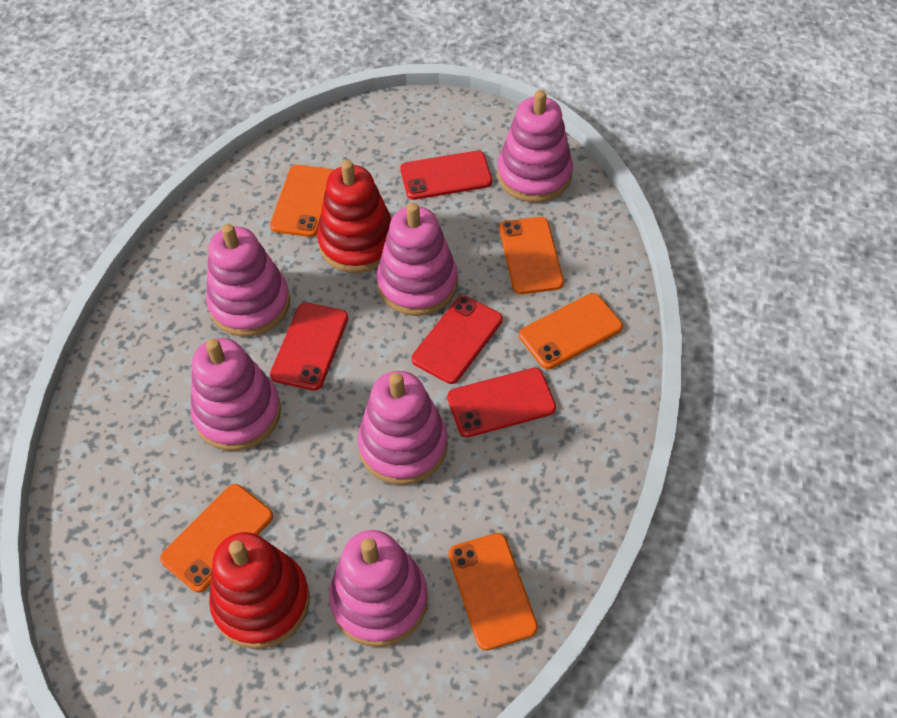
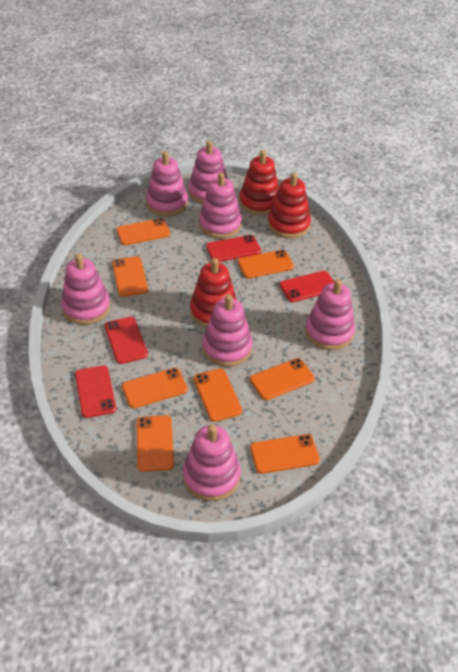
orange phone: 5 -> 8
pink stacking toy: 6 -> 7
red stacking toy: 2 -> 3

